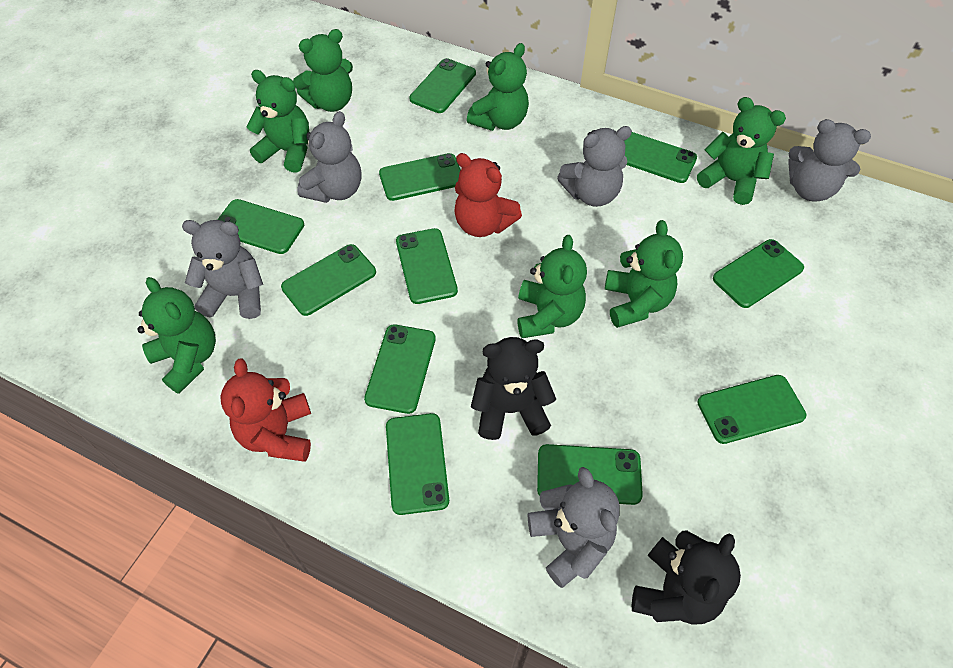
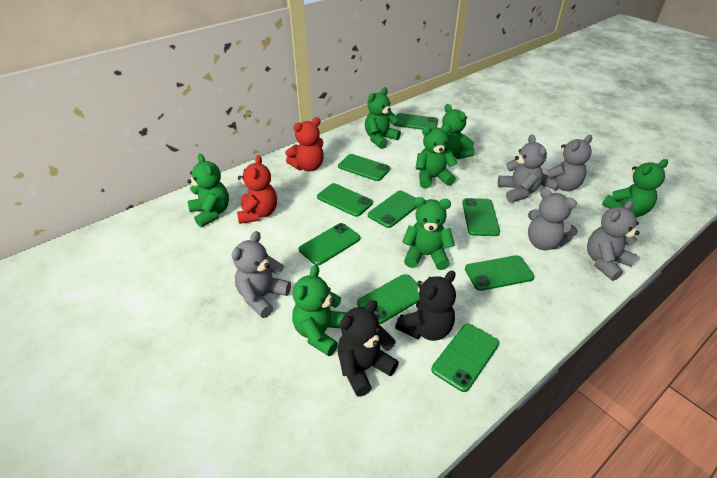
green phone: 11 -> 9

